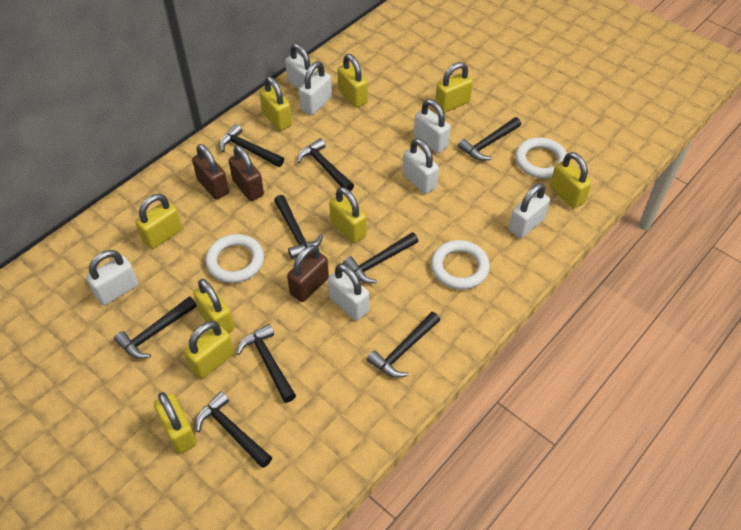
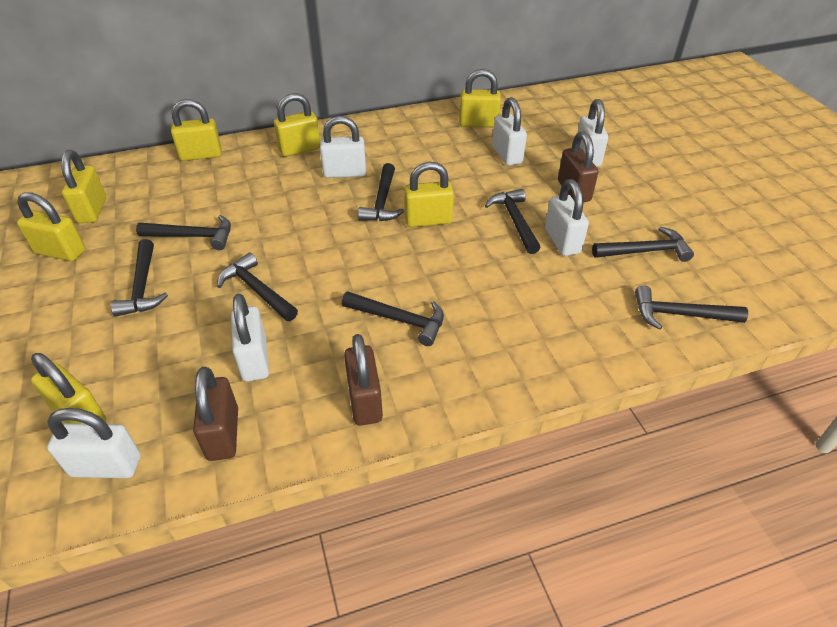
black hammer: 9 -> 8
white padlock: 7 -> 6
white ring: 3 -> 0
yellow padlock: 9 -> 7

